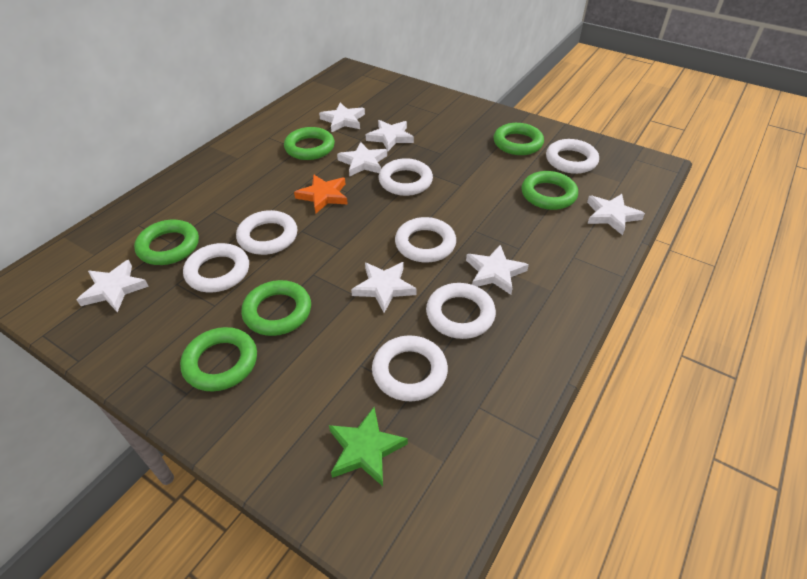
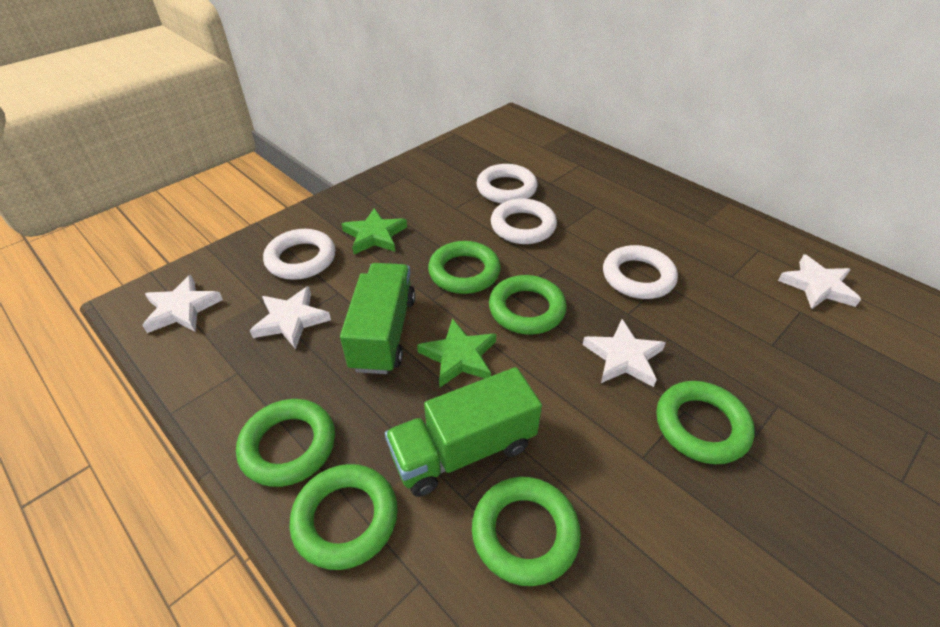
green star: 1 -> 2
green truck: 0 -> 2
orange star: 1 -> 0
white ring: 7 -> 4
white star: 7 -> 4

